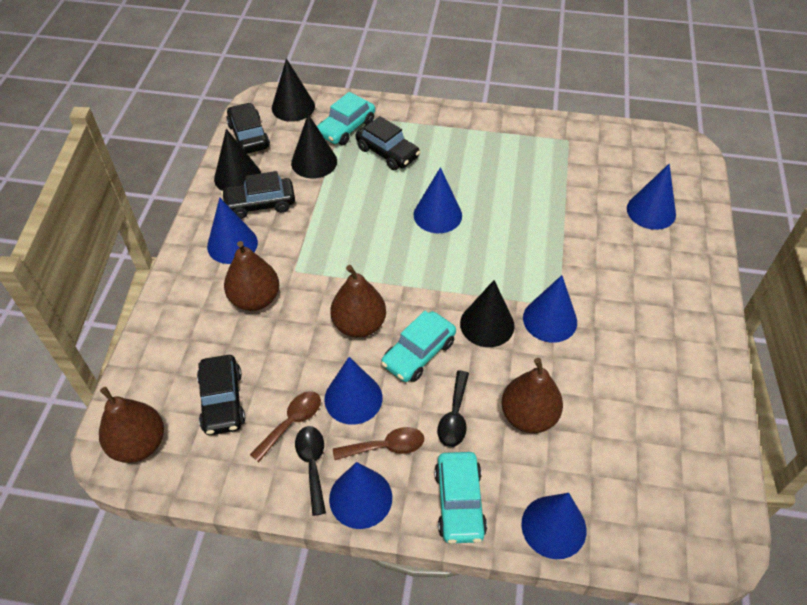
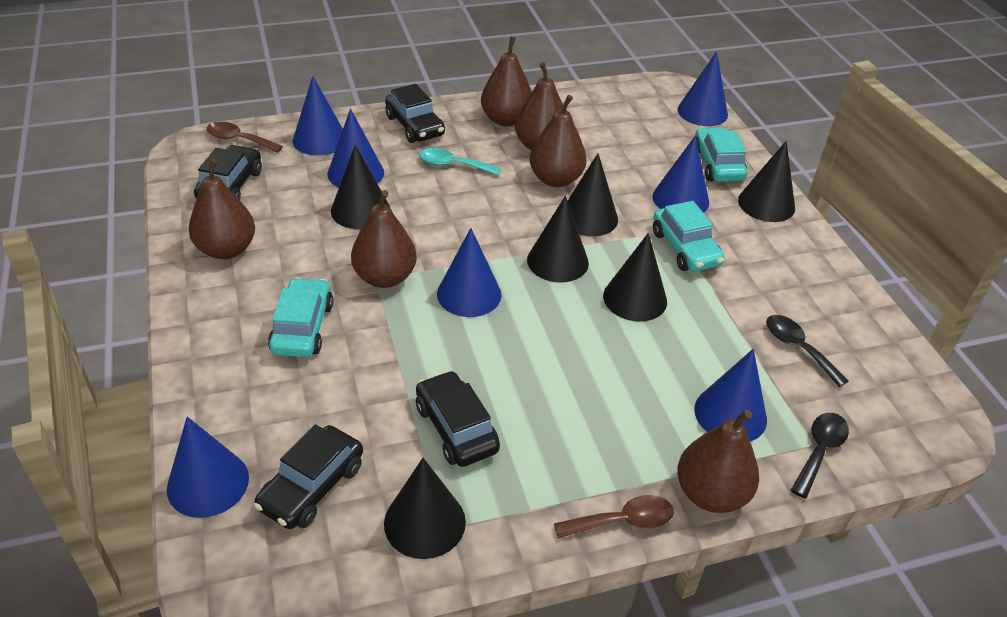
black cone: 4 -> 6
brown pear: 4 -> 6
turquoise spoon: 0 -> 1

